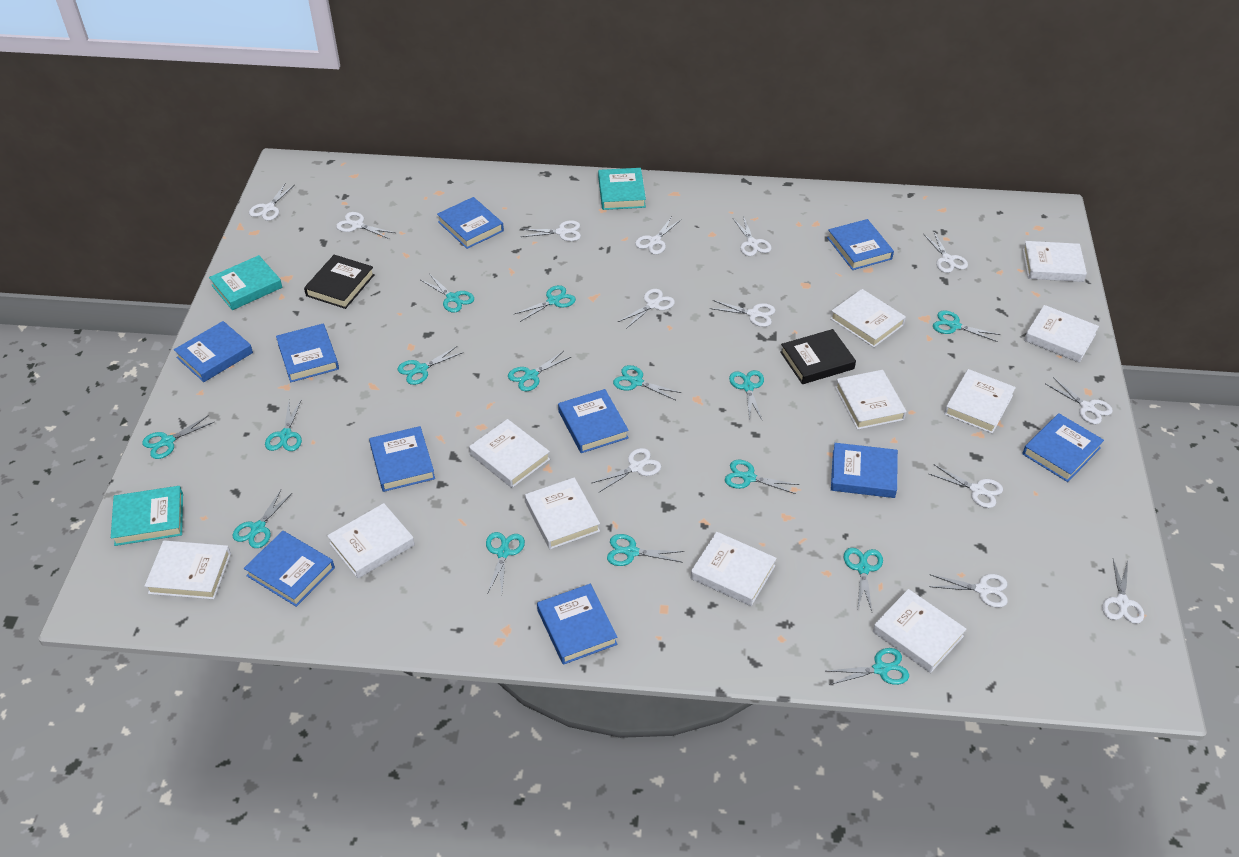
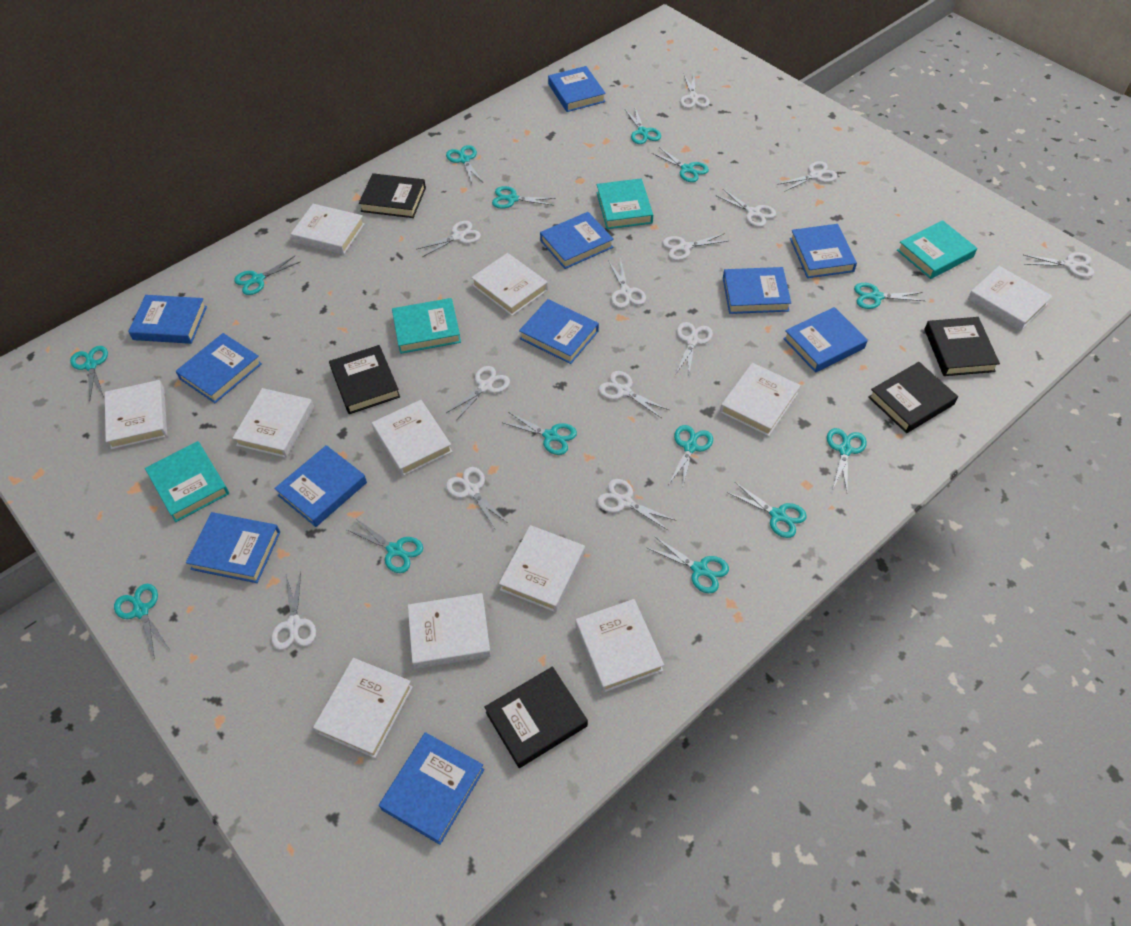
black book: 2 -> 5
blue book: 10 -> 11
turquoise book: 3 -> 4
turquoise scissors: 15 -> 14

